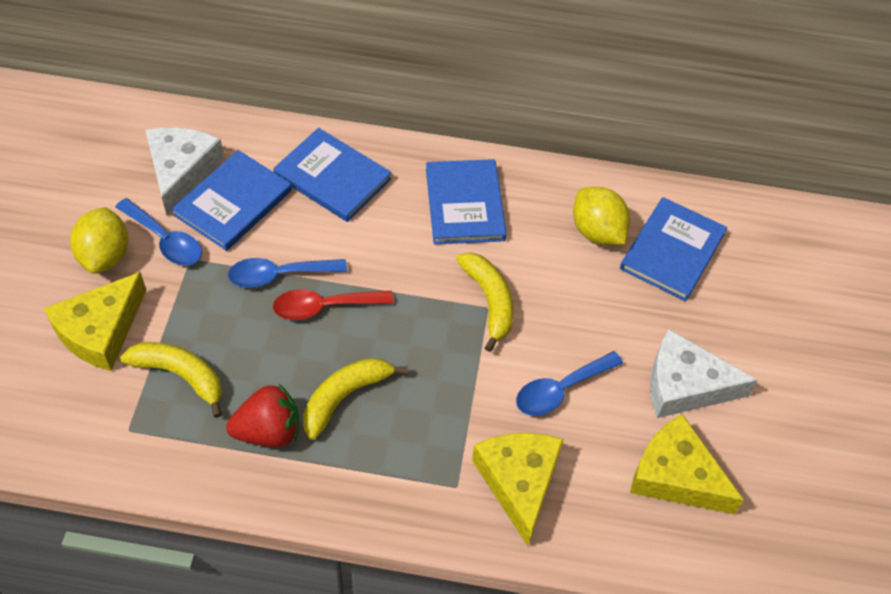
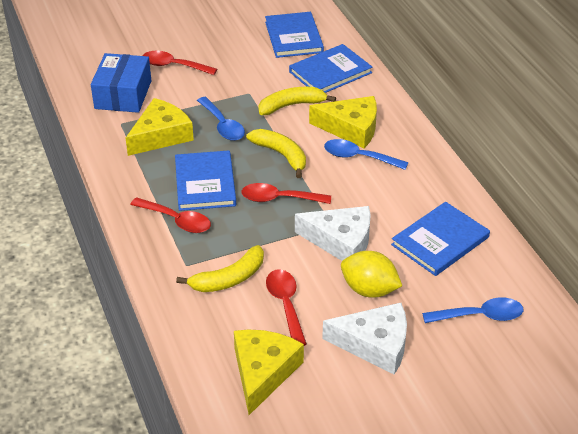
blue box: 0 -> 1
red spoon: 1 -> 4
red strawberry: 1 -> 0
yellow lemon: 2 -> 1

